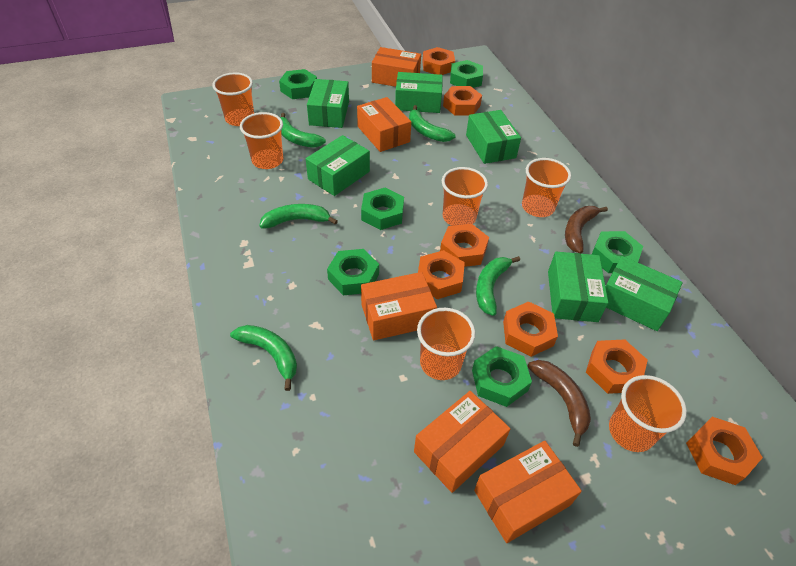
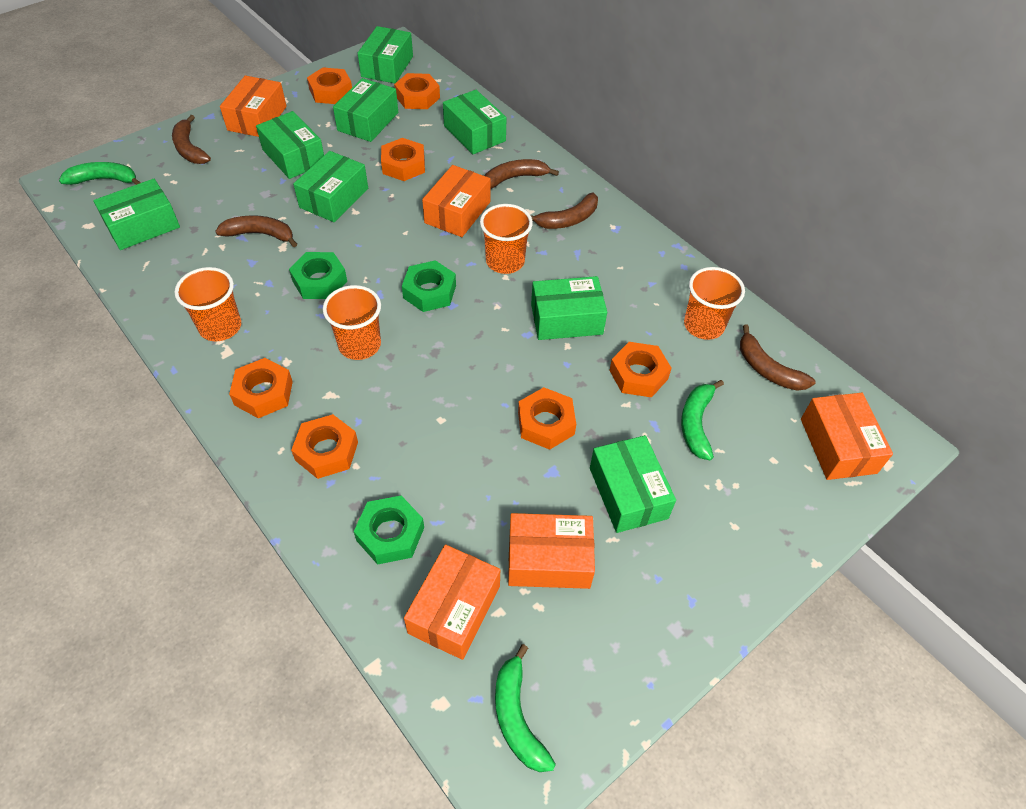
brown banana: 2 -> 5
green banana: 5 -> 3
green box: 6 -> 8
green nut: 6 -> 3
orange cup: 6 -> 4

